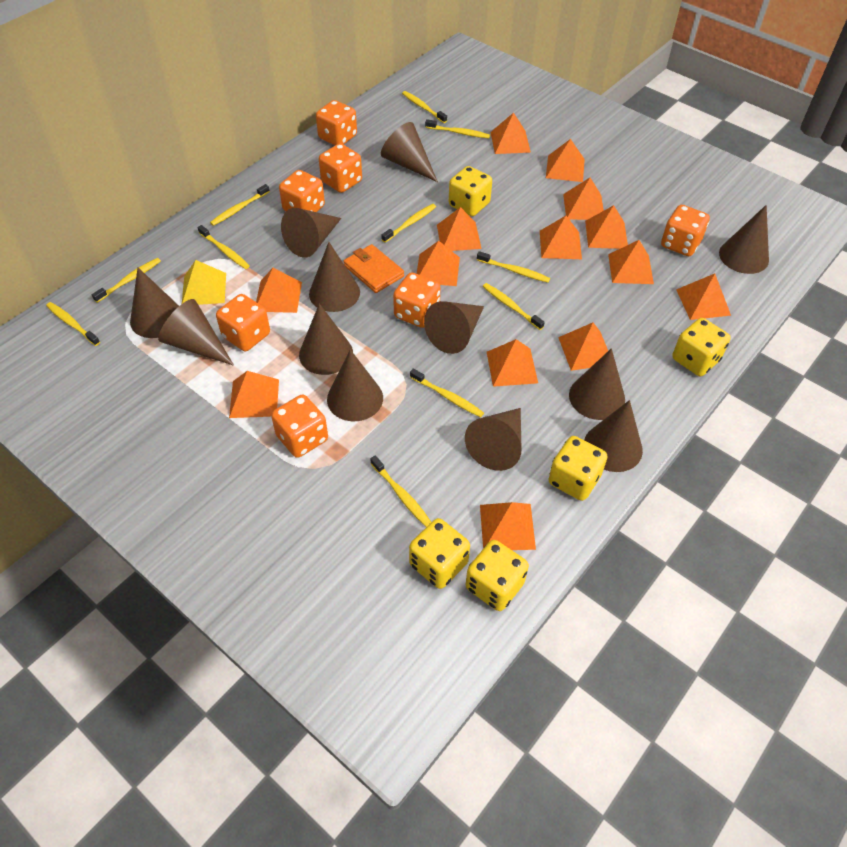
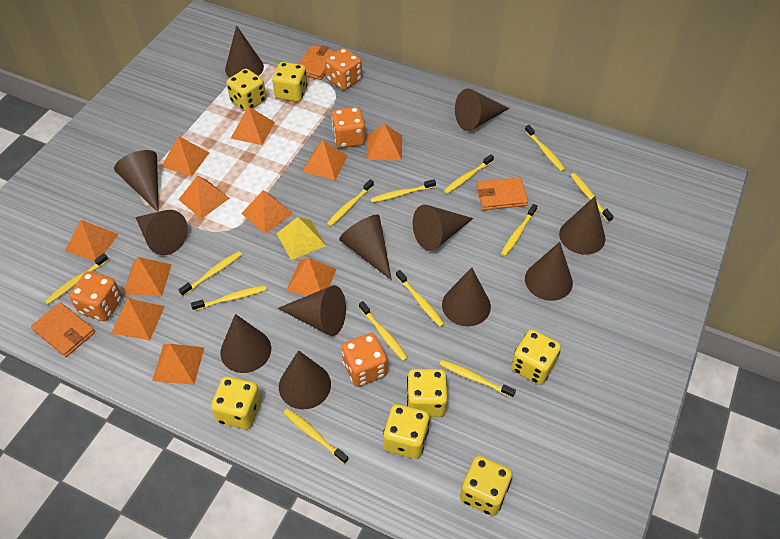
orange dice: 7 -> 4
orange pyramid: 14 -> 11
orange wallet: 1 -> 3
yellow dice: 5 -> 7
yellow toothbrush: 11 -> 13

